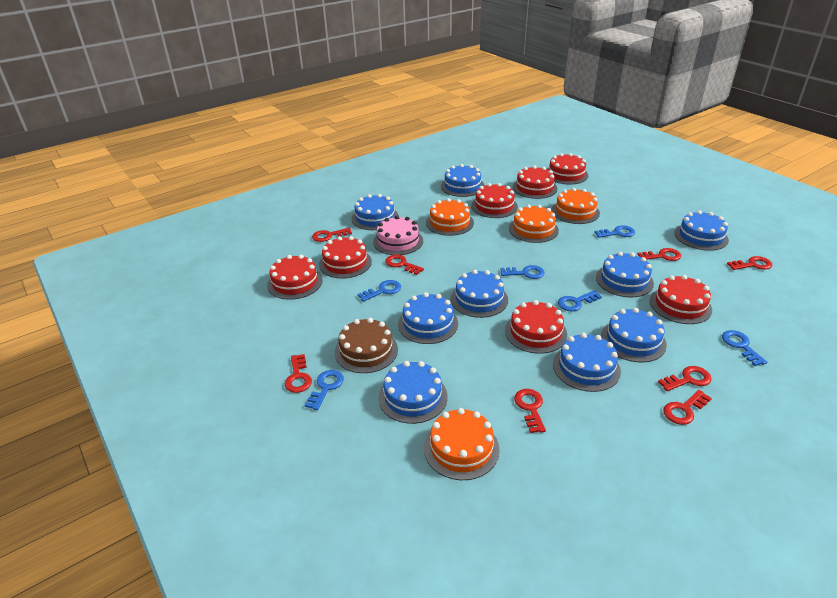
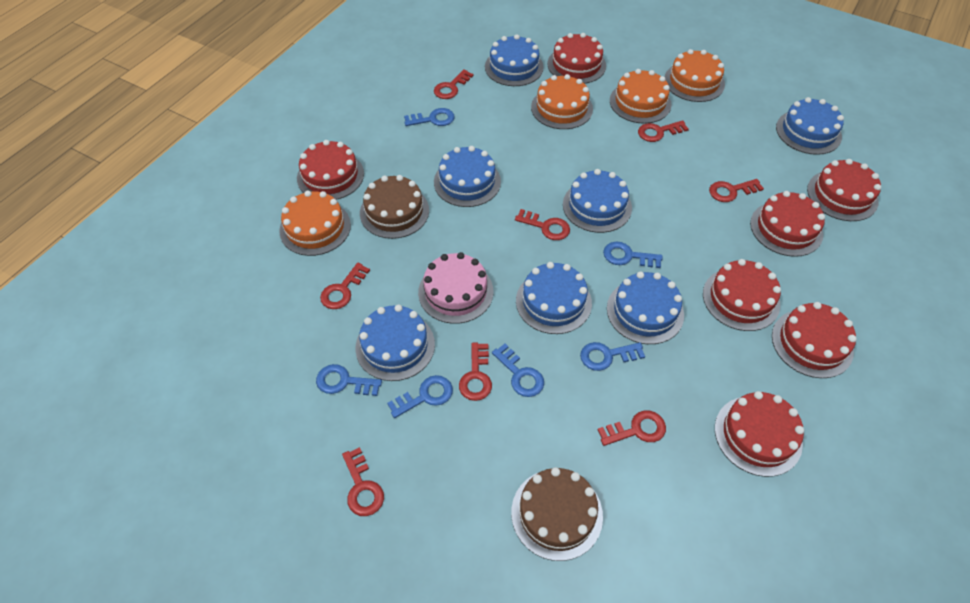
blue cake: 9 -> 7
brown cake: 1 -> 2

